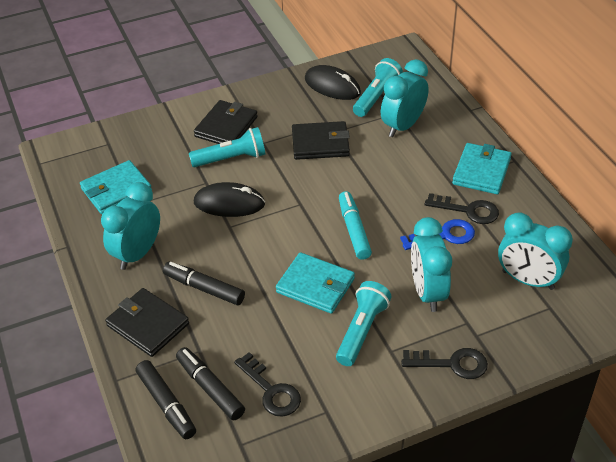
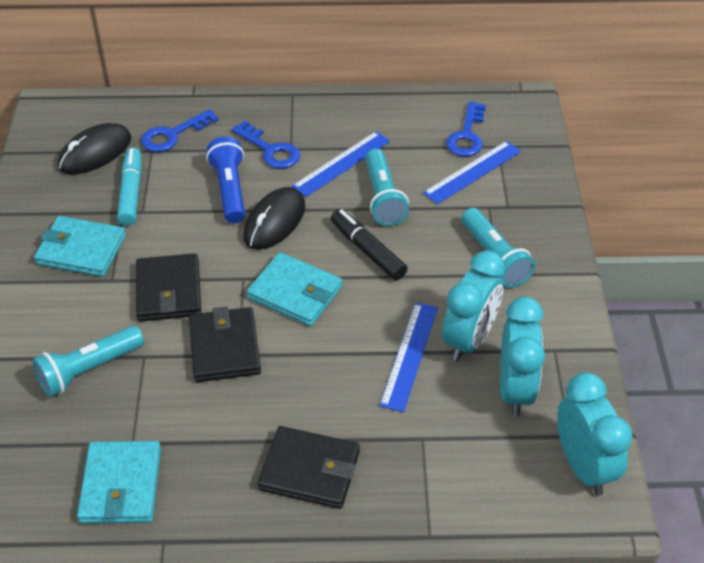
black key: 3 -> 0
black marker: 3 -> 1
blue flashlight: 0 -> 1
blue key: 1 -> 3
blue ruler: 0 -> 3
turquoise clock: 4 -> 3

